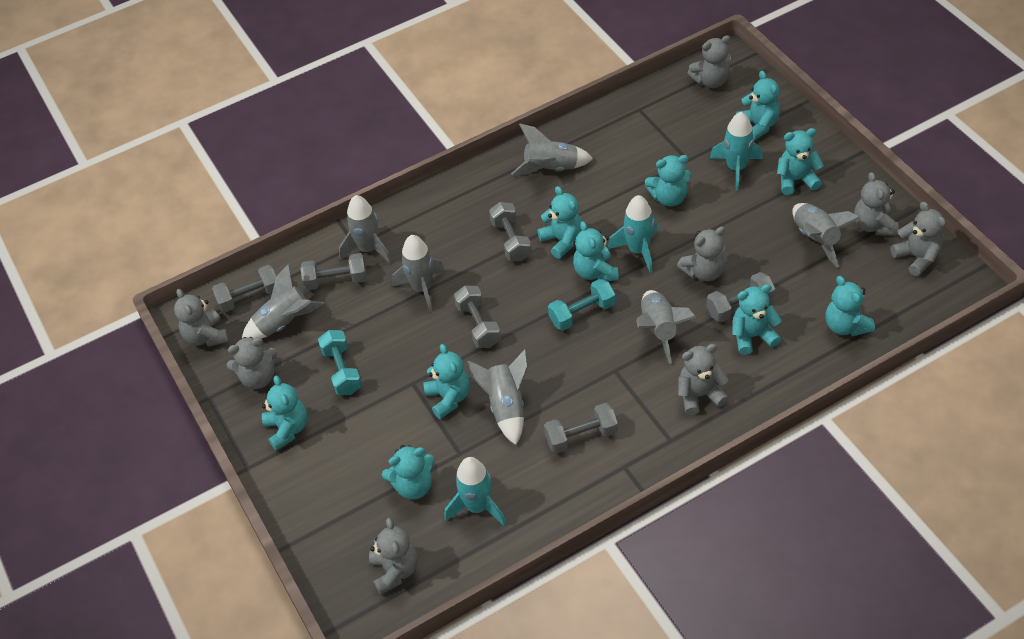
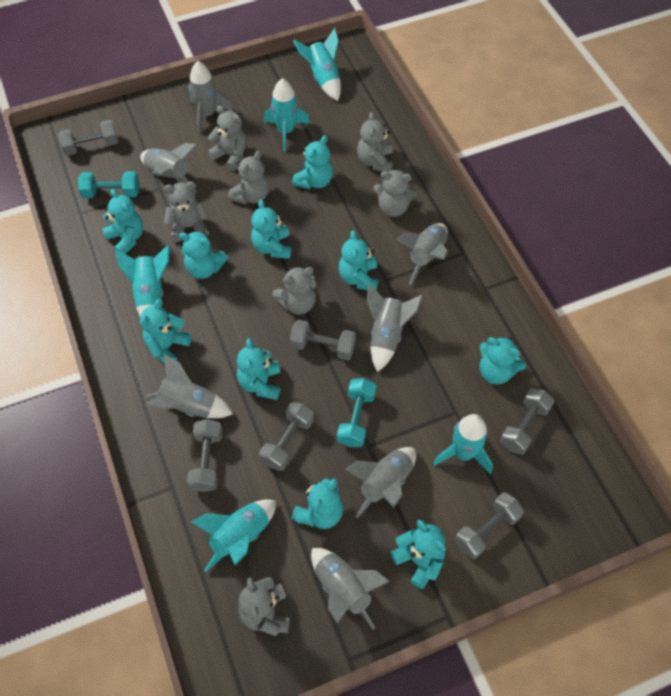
grey teddy bear: 8 -> 7
turquoise rocket: 3 -> 5

